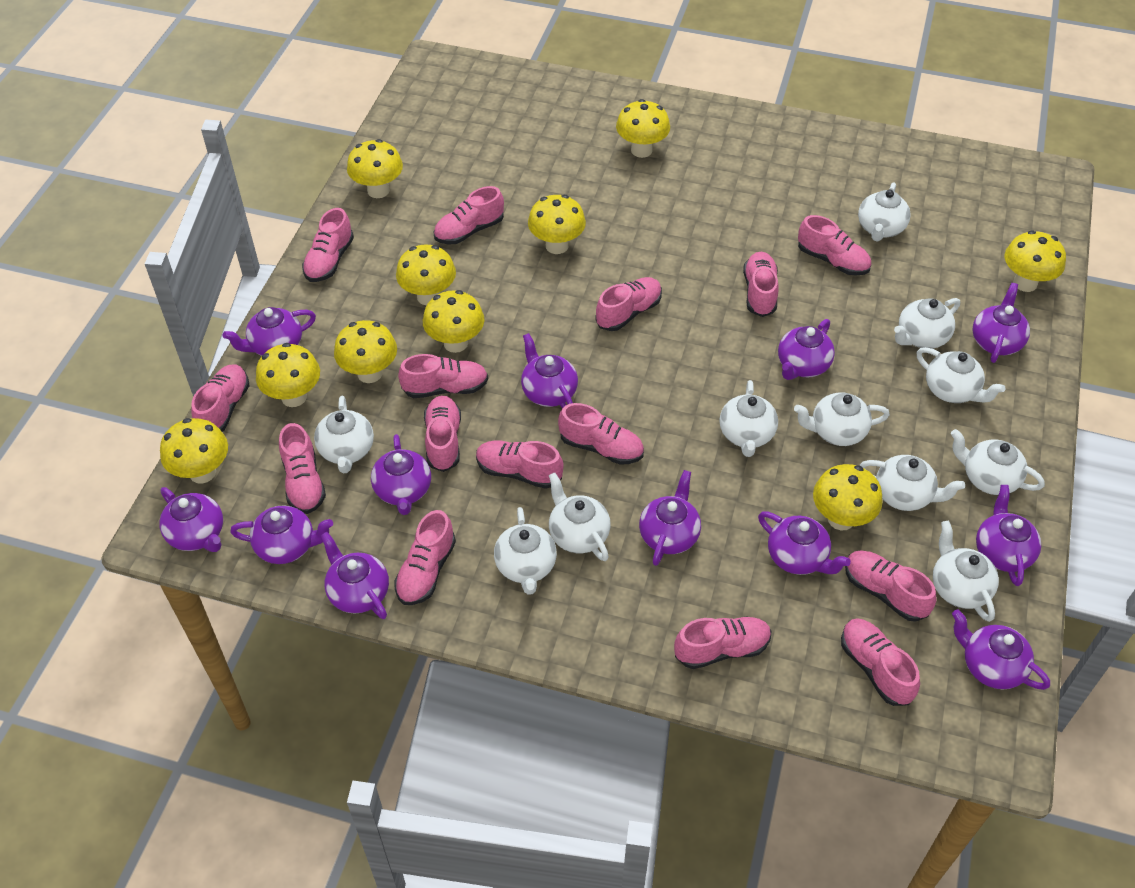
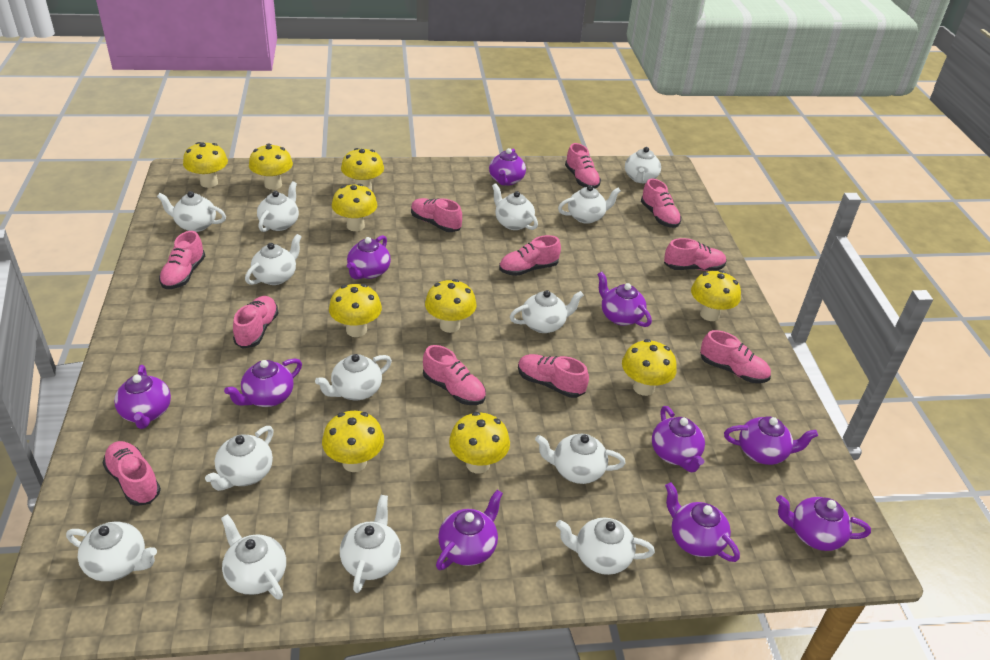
pink shoe: 15 -> 11
purple teapot: 12 -> 10
white teapot: 11 -> 14

